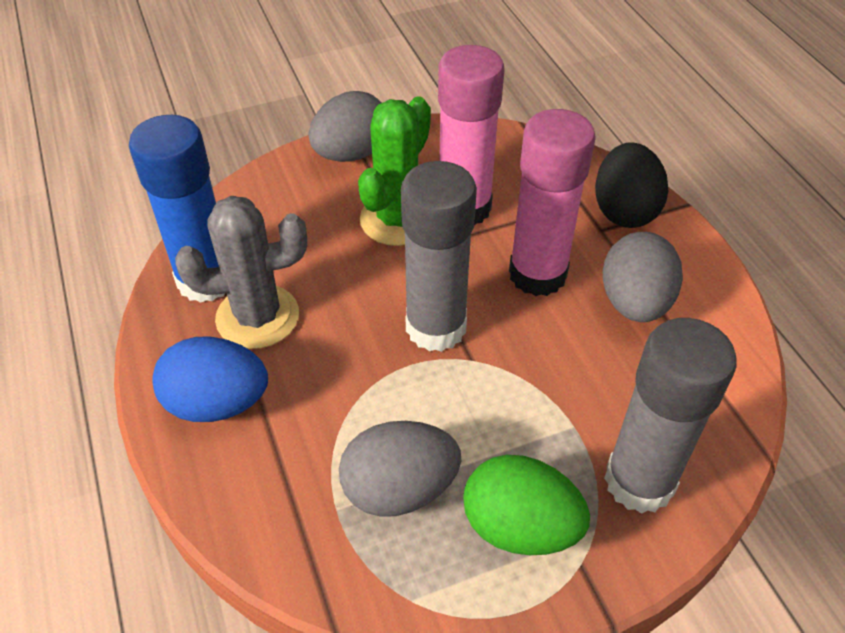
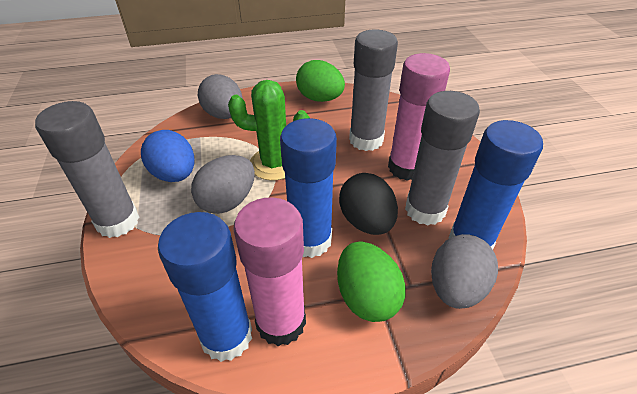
blue glue stick: 1 -> 3
green egg: 1 -> 2
grey cactus: 1 -> 0
grey glue stick: 2 -> 3

